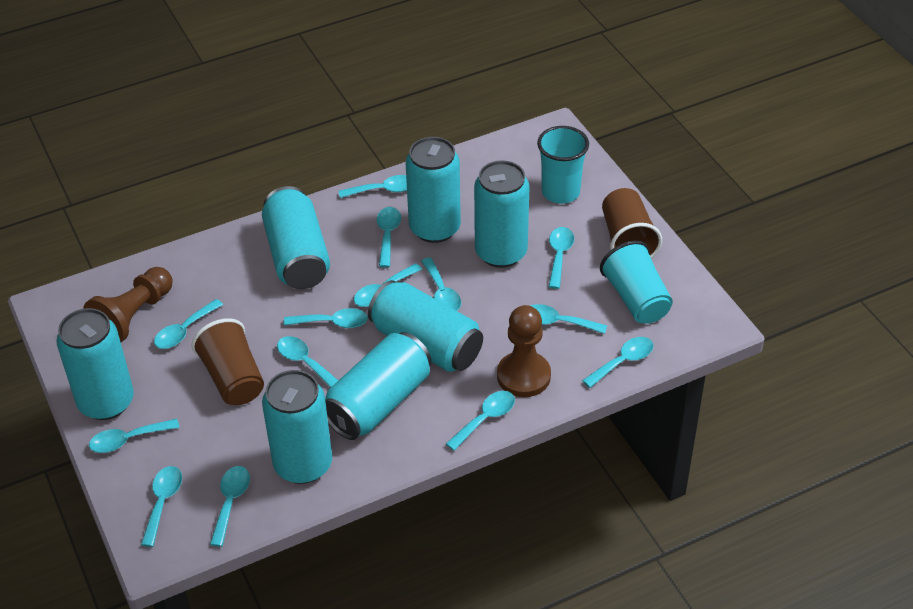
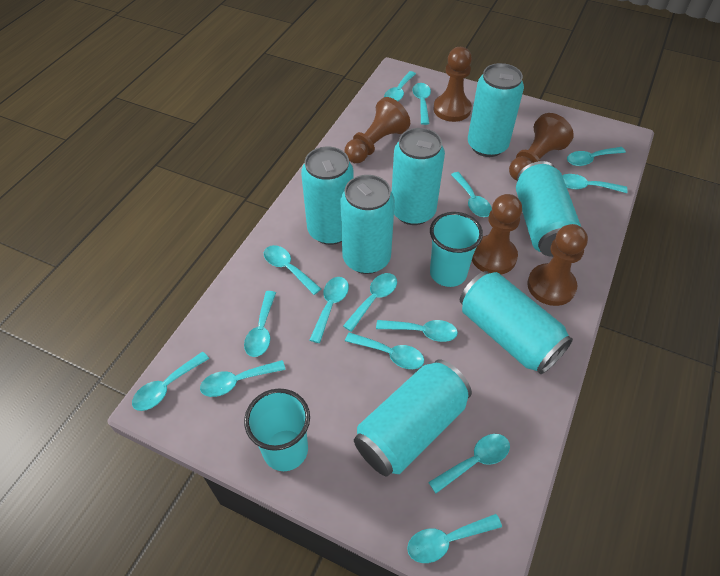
brown cup: 2 -> 0
brown pawn: 2 -> 5
turquoise spoon: 14 -> 15

